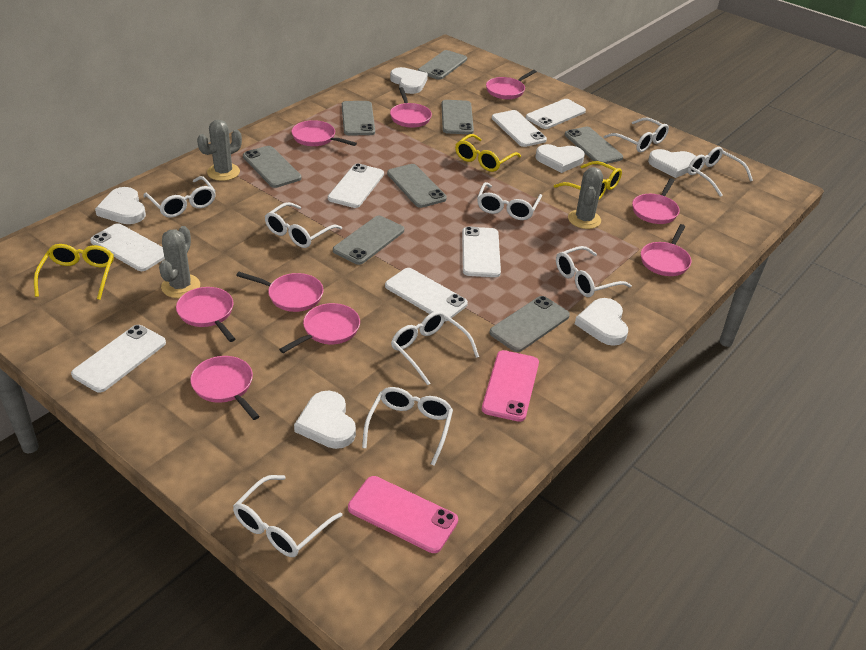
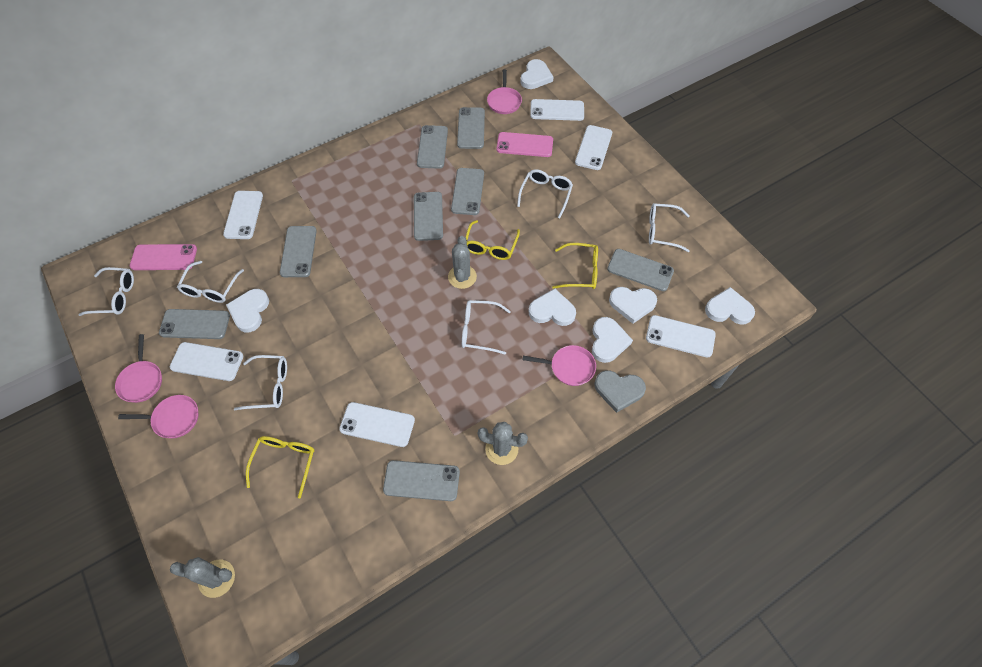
grey heart: 0 -> 1
pink pan: 9 -> 4
white glasses: 9 -> 6
white phone: 7 -> 6

